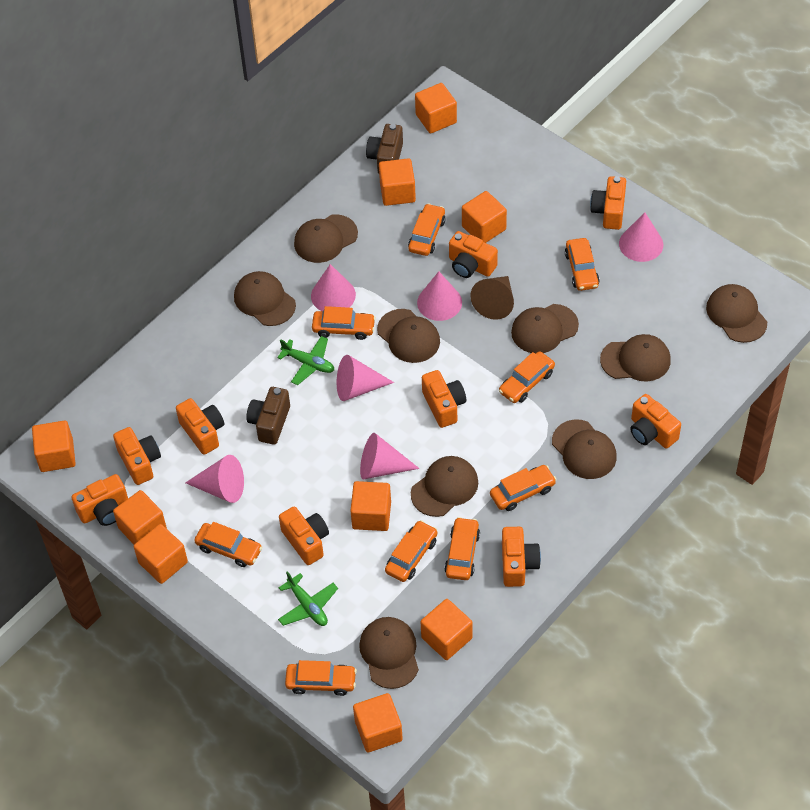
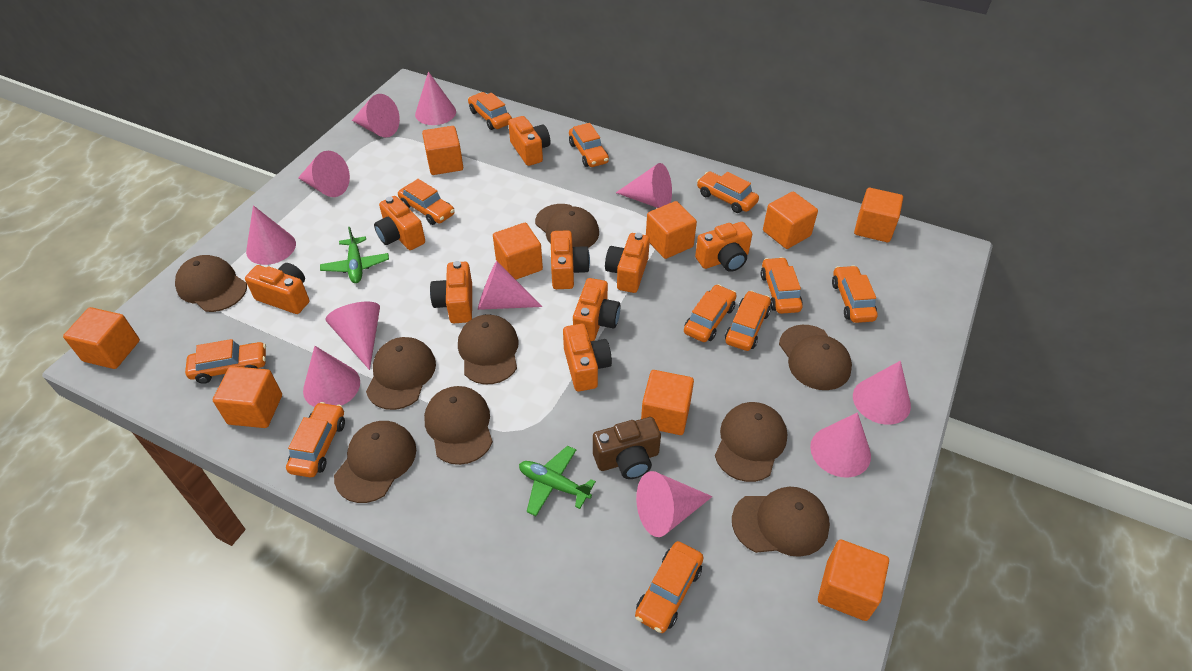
brown camera: 2 -> 1
brown cone: 1 -> 0
orange car: 9 -> 11
pink cone: 6 -> 11

